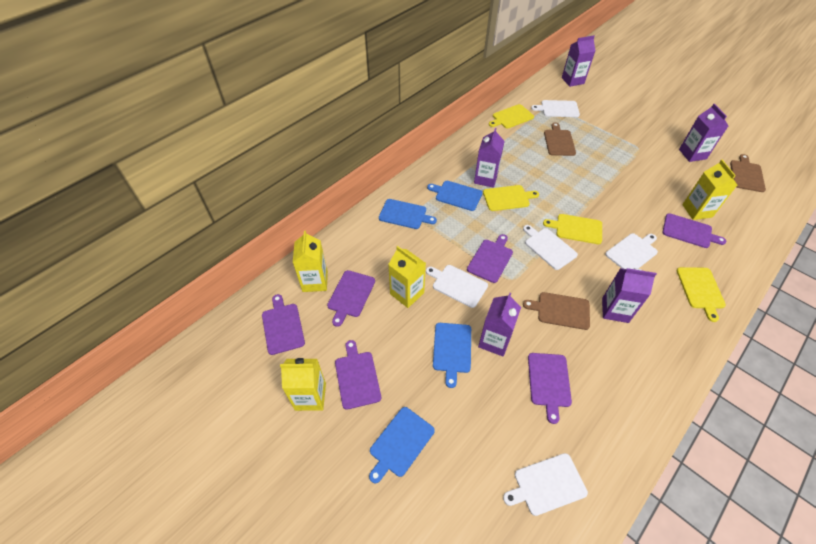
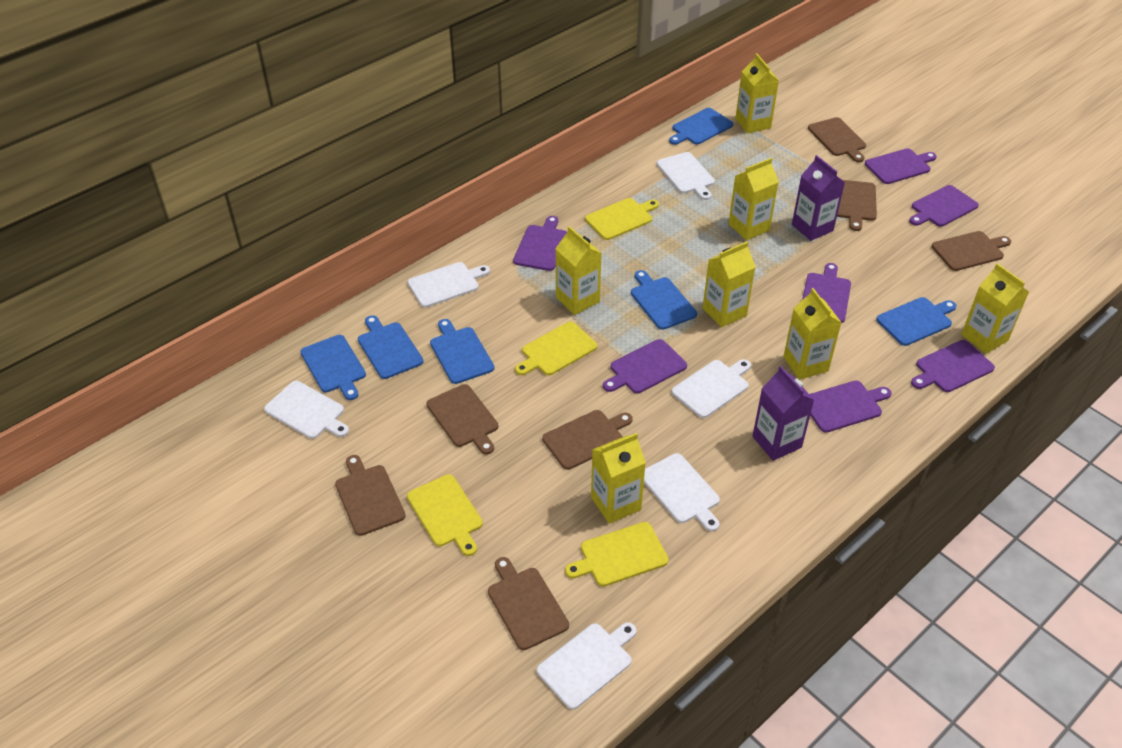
blue cutting board: 4 -> 6
brown cutting board: 3 -> 7
purple carton: 5 -> 2
purple cutting board: 6 -> 7
white cutting board: 5 -> 6
yellow carton: 4 -> 7

